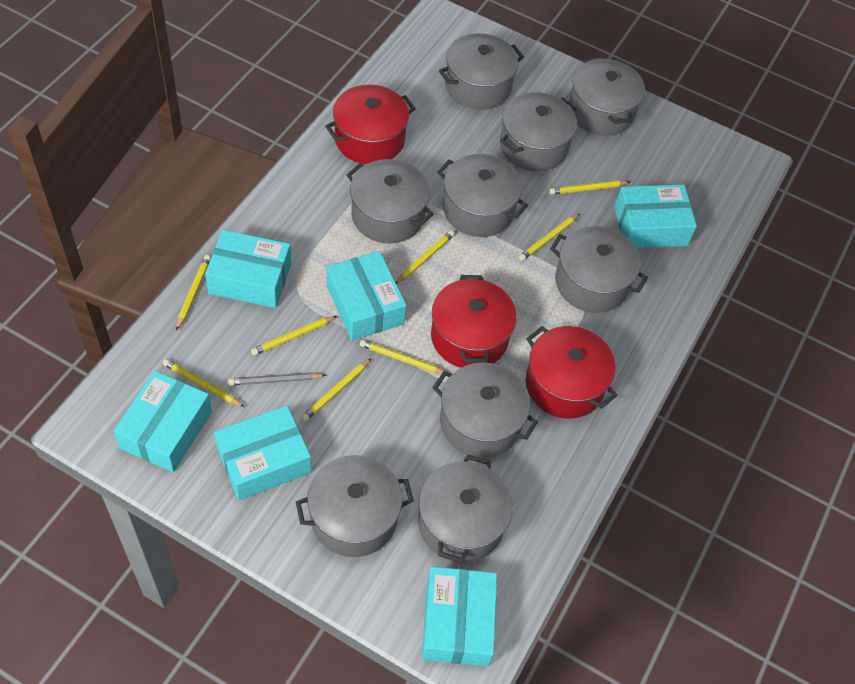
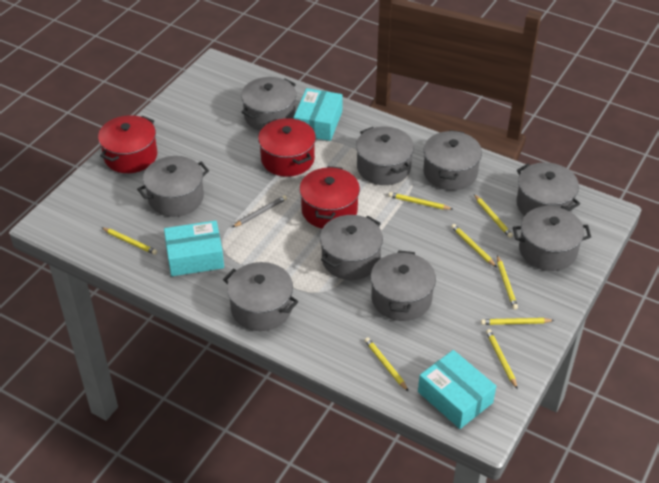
turquoise box: 6 -> 3

